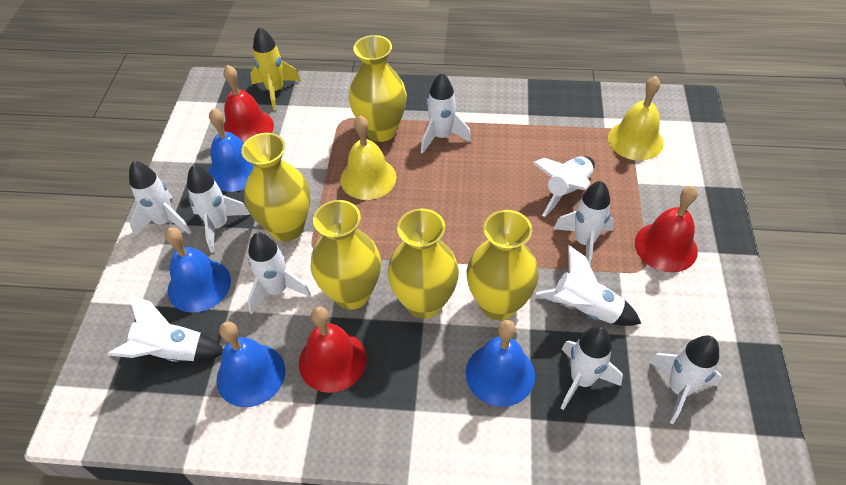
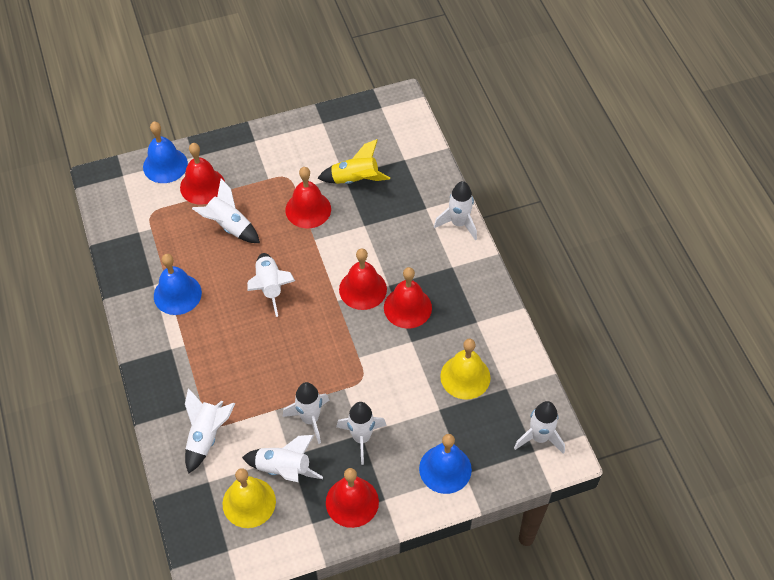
blue bell: 4 -> 3
red bell: 3 -> 5
white rocket: 10 -> 8
yellow vase: 5 -> 0

